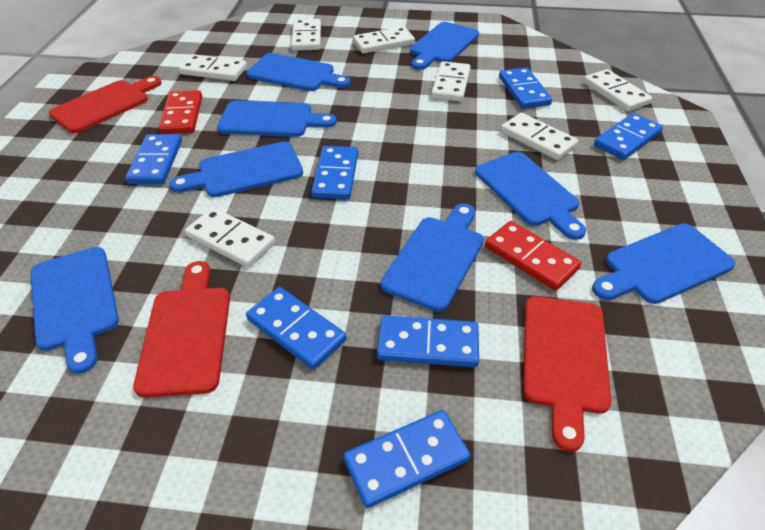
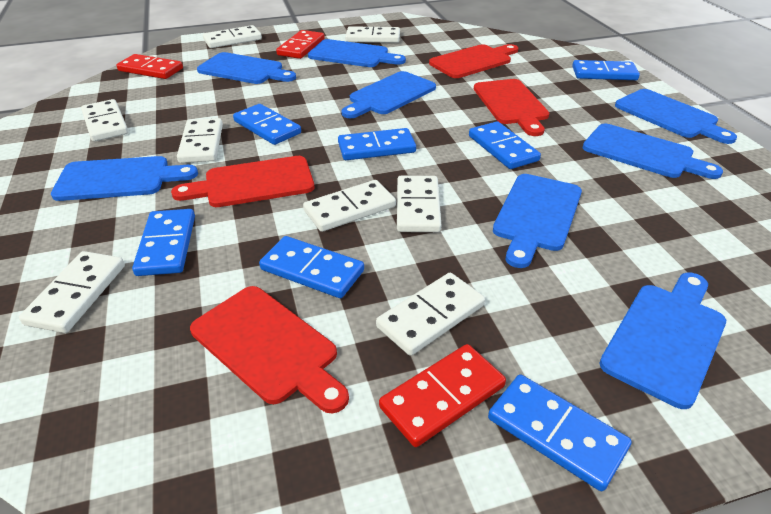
red cutting board: 3 -> 4
red domino: 2 -> 3
white domino: 7 -> 8

